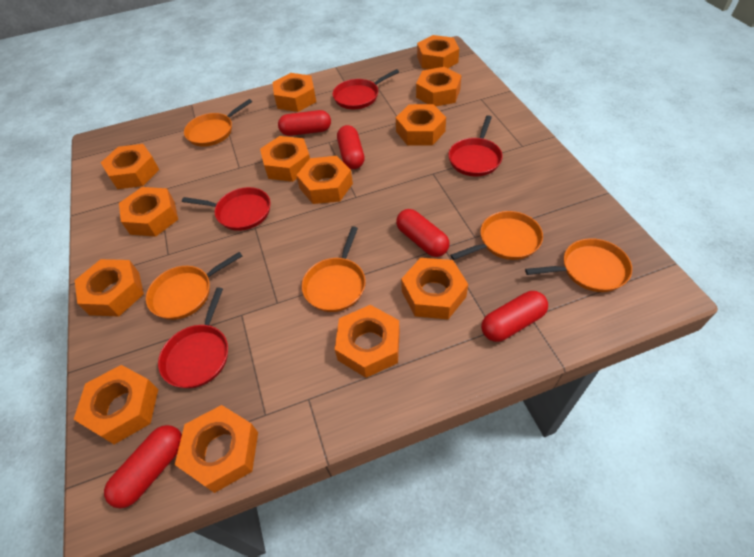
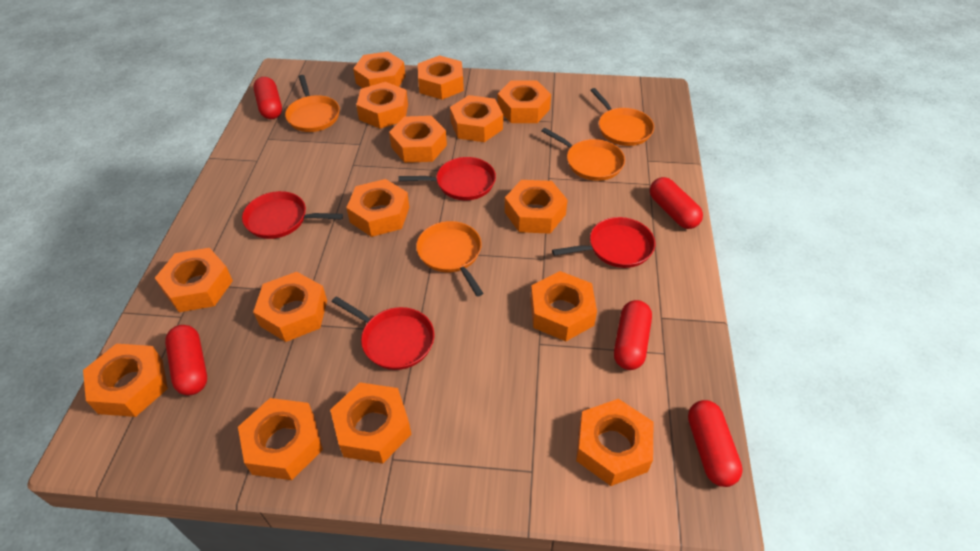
orange nut: 13 -> 15
orange pan: 5 -> 4

